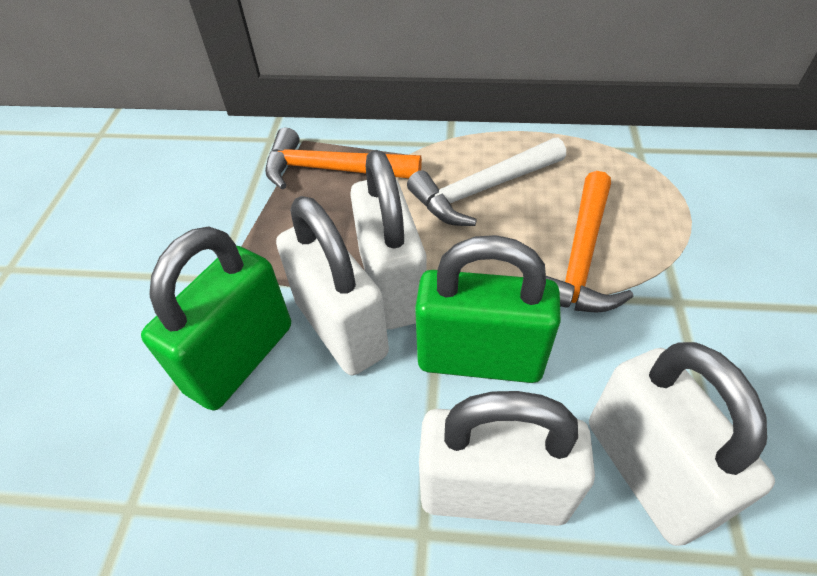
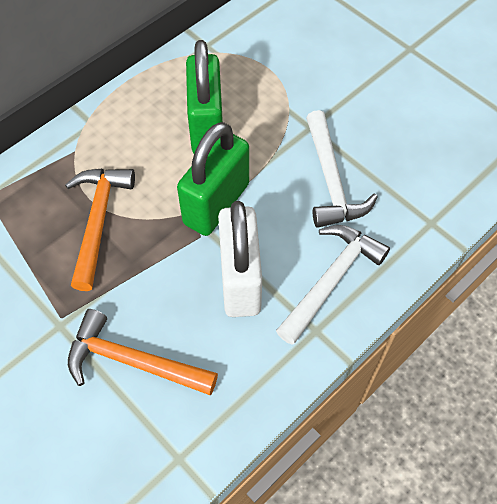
white hammer: 1 -> 2
white padlock: 4 -> 1

